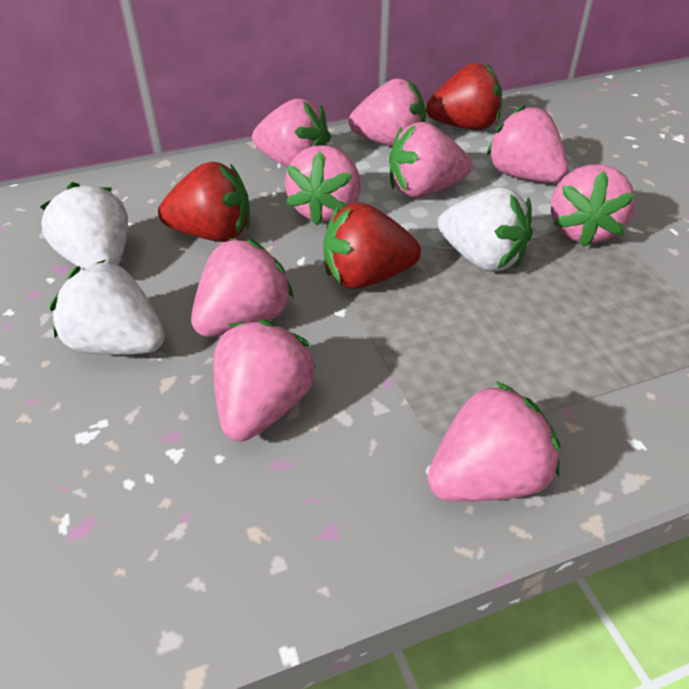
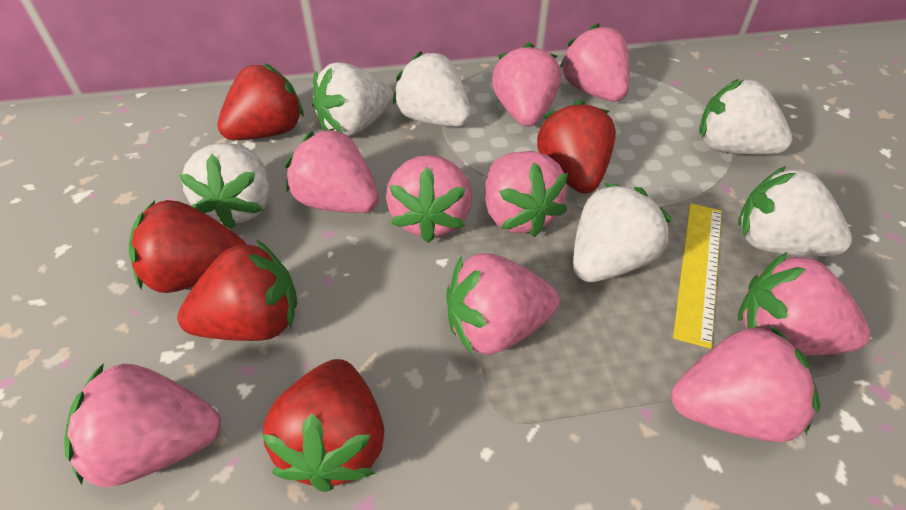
red strawberry: 3 -> 5
white strawberry: 3 -> 6
yellow ruler: 0 -> 1

